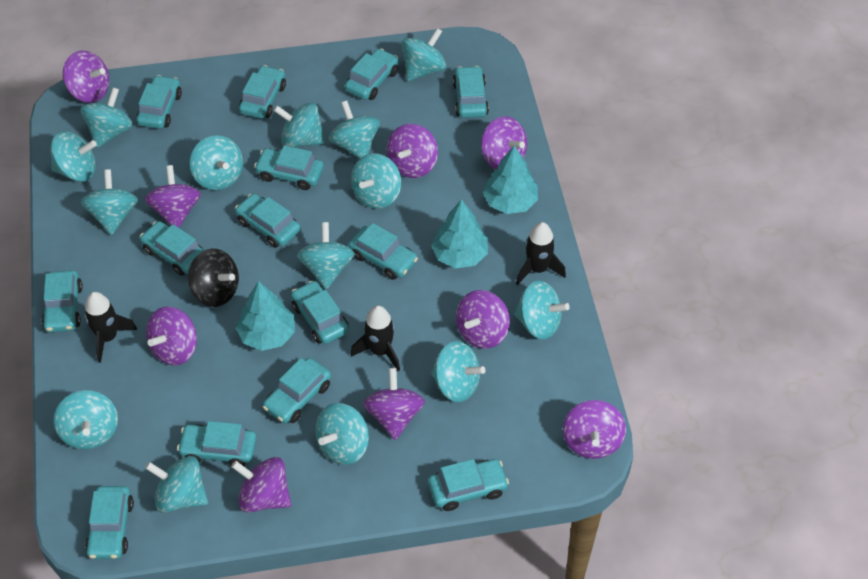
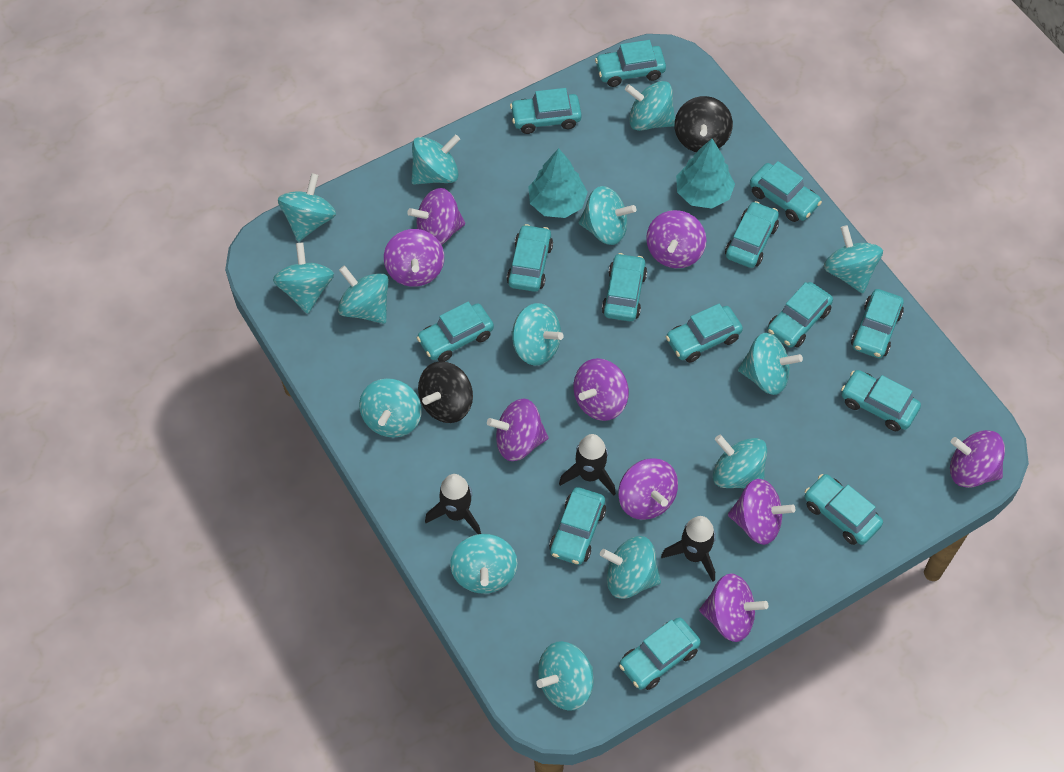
black spinning top: 1 -> 2
turquoise tree: 3 -> 2

